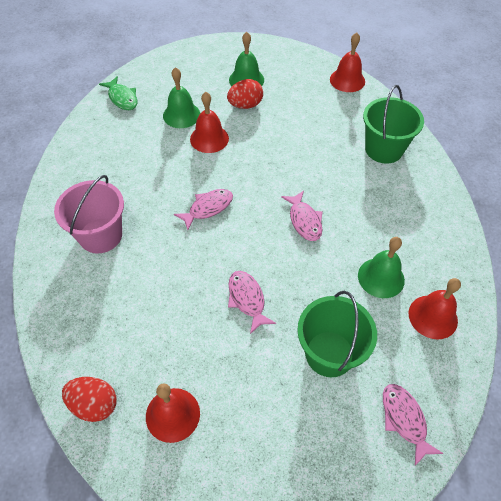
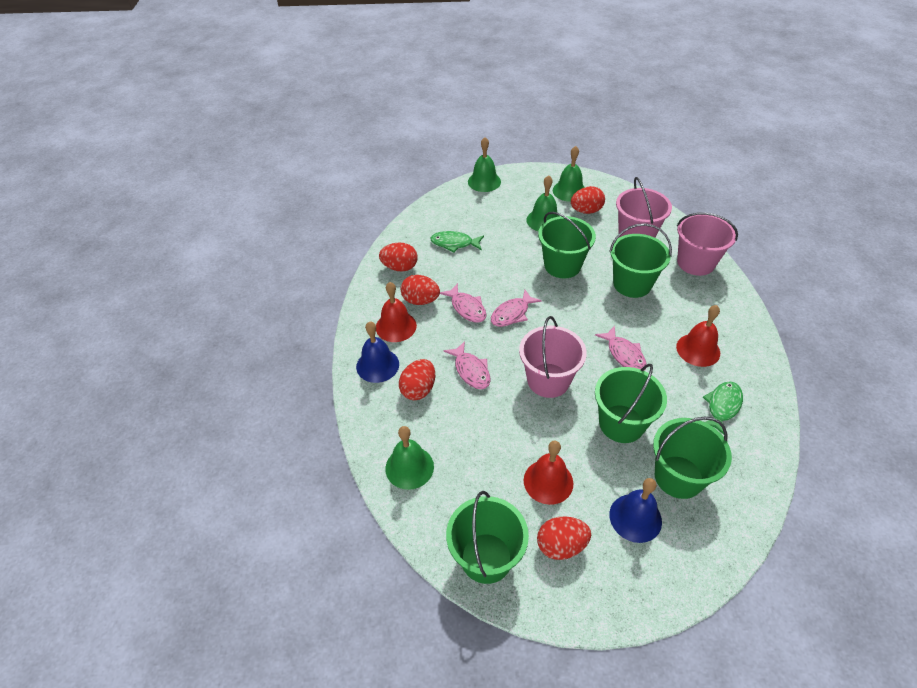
blue bell: 0 -> 2
green bell: 3 -> 4
green bucket: 2 -> 5
green fish: 1 -> 2
pink bucket: 1 -> 3
red bell: 4 -> 3
red egg: 2 -> 5

